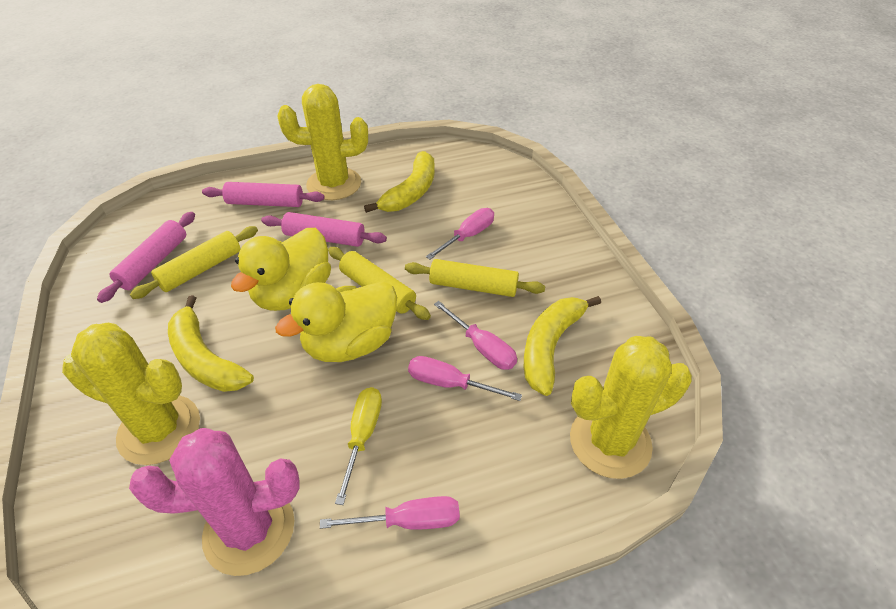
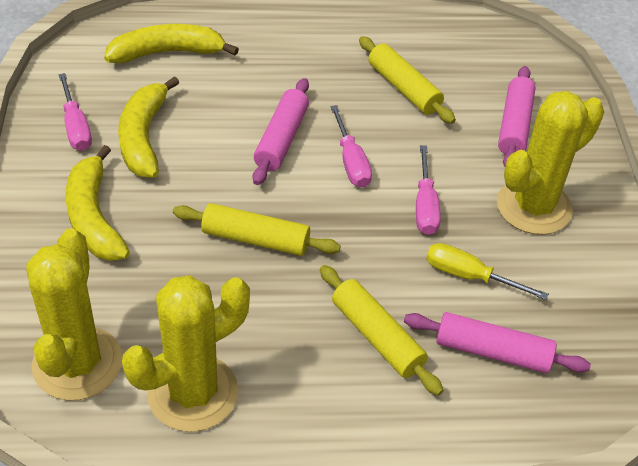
pink cactus: 1 -> 0
pink screwdriver: 4 -> 3
yellow duck: 2 -> 0

